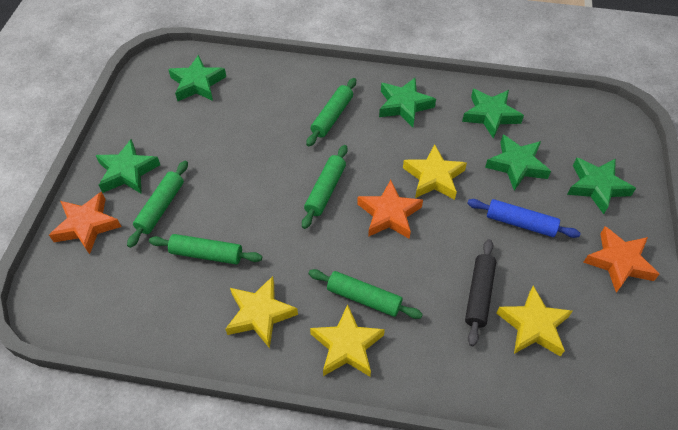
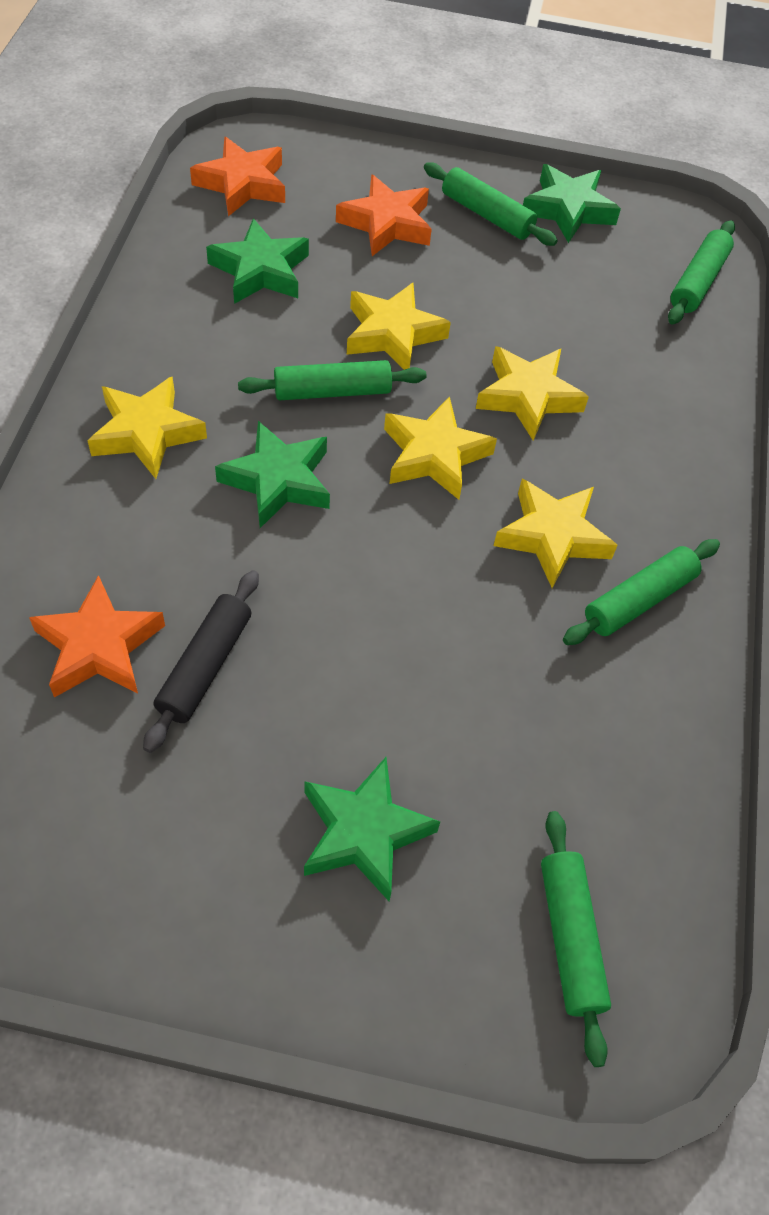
blue rolling pin: 1 -> 0
green star: 6 -> 4
yellow star: 4 -> 5

